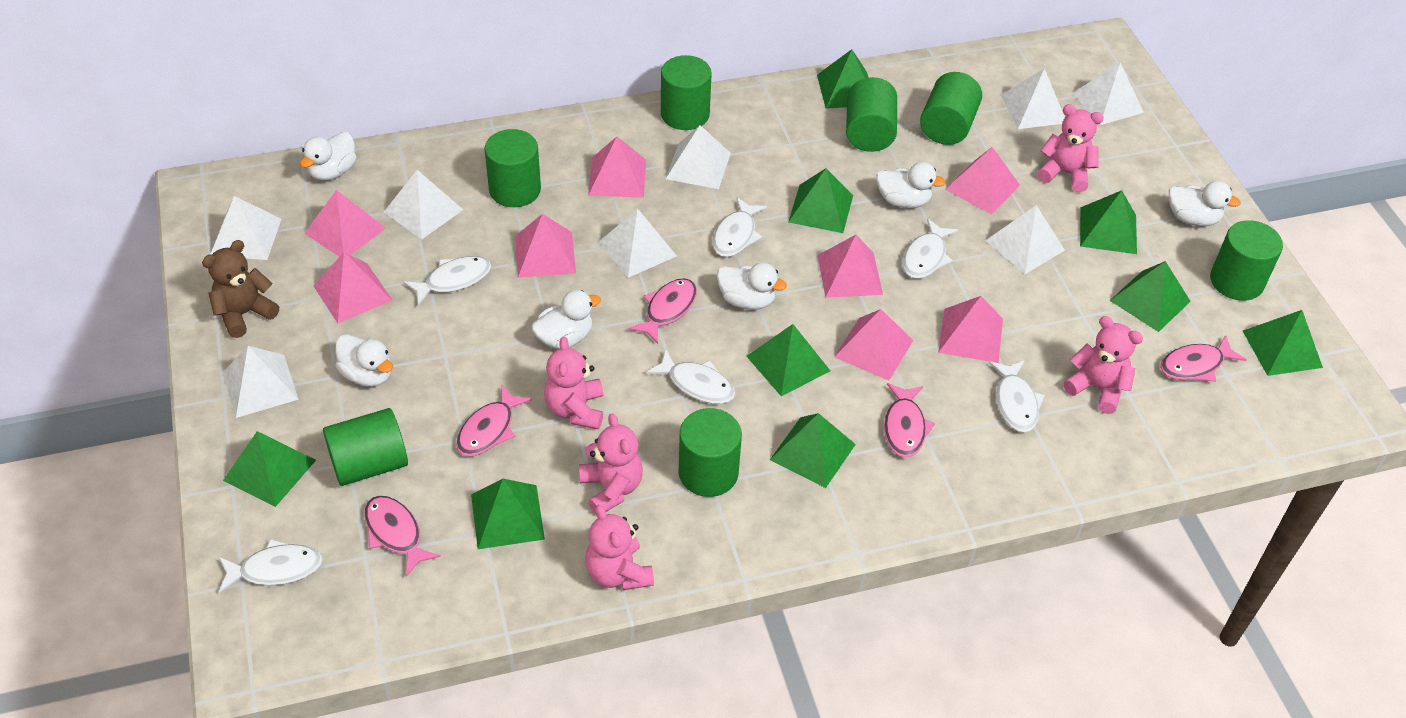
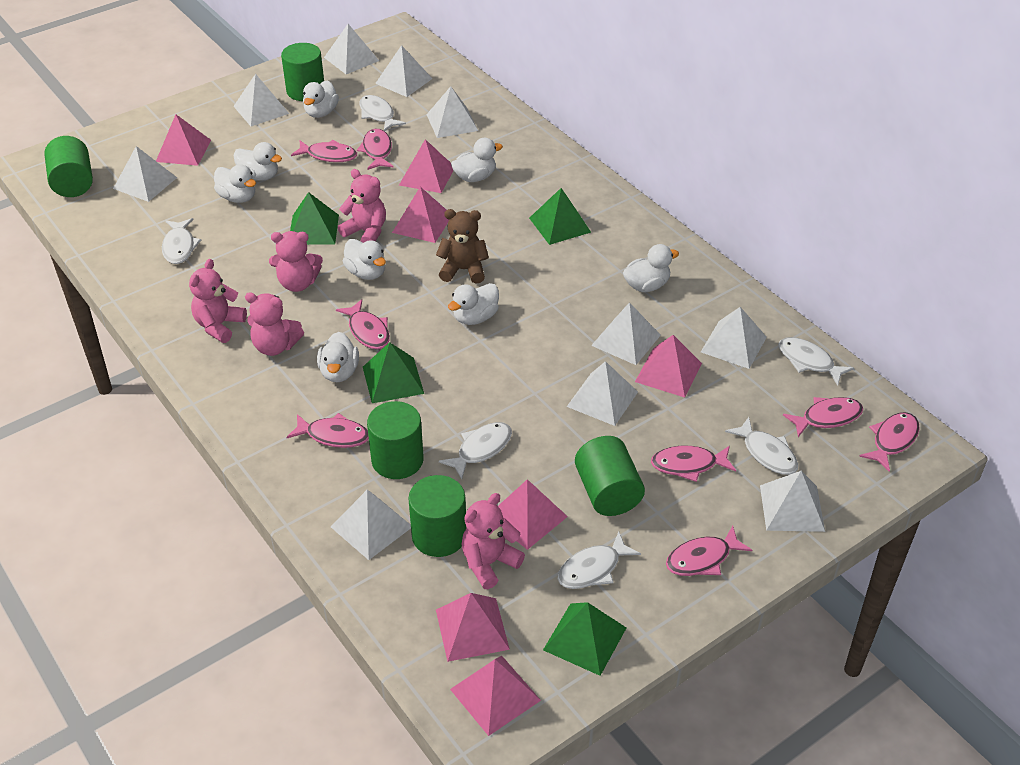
green cylinder: 7 -> 5
green pyramid: 9 -> 4
pink fish: 5 -> 8
pink pyramid: 8 -> 7
white duck: 6 -> 8
white pyramid: 8 -> 10

